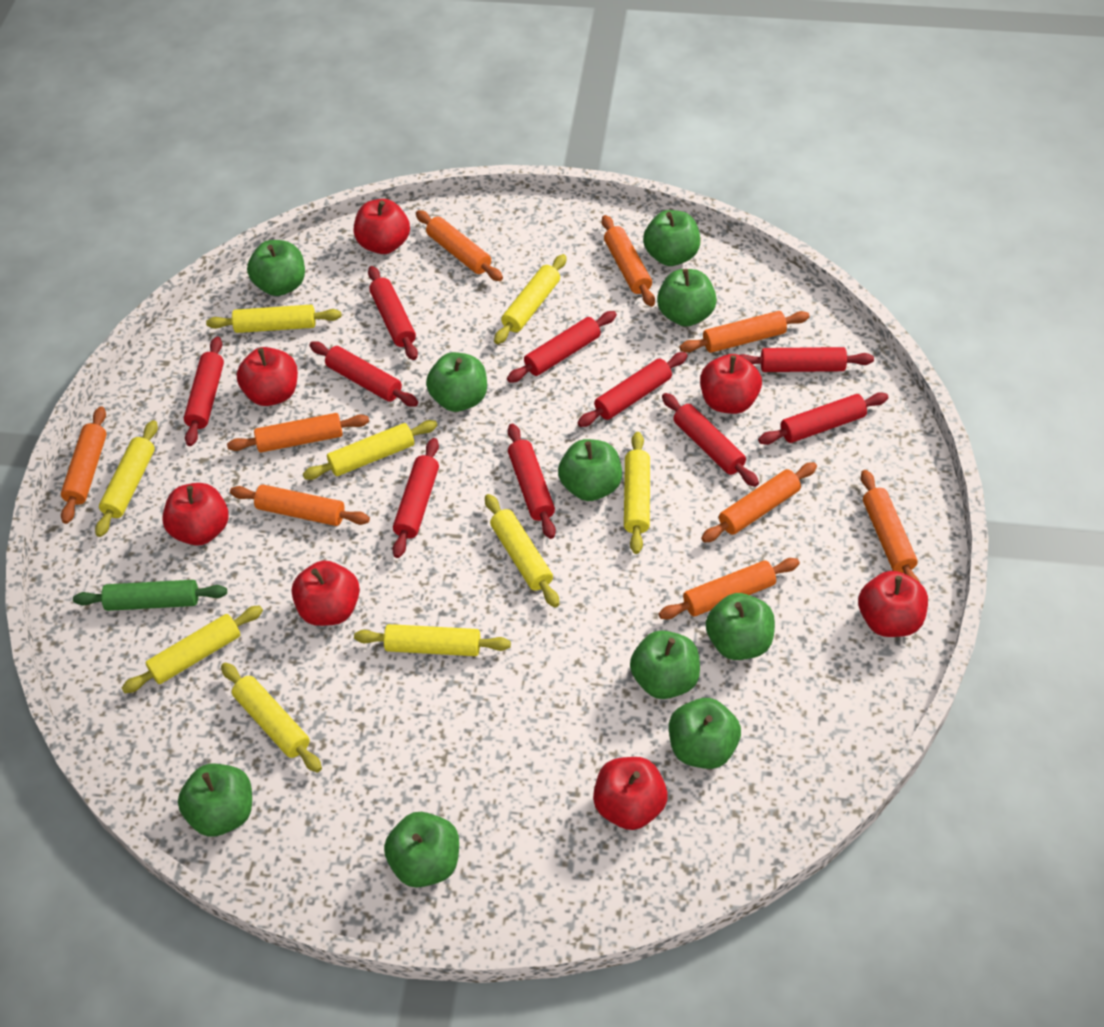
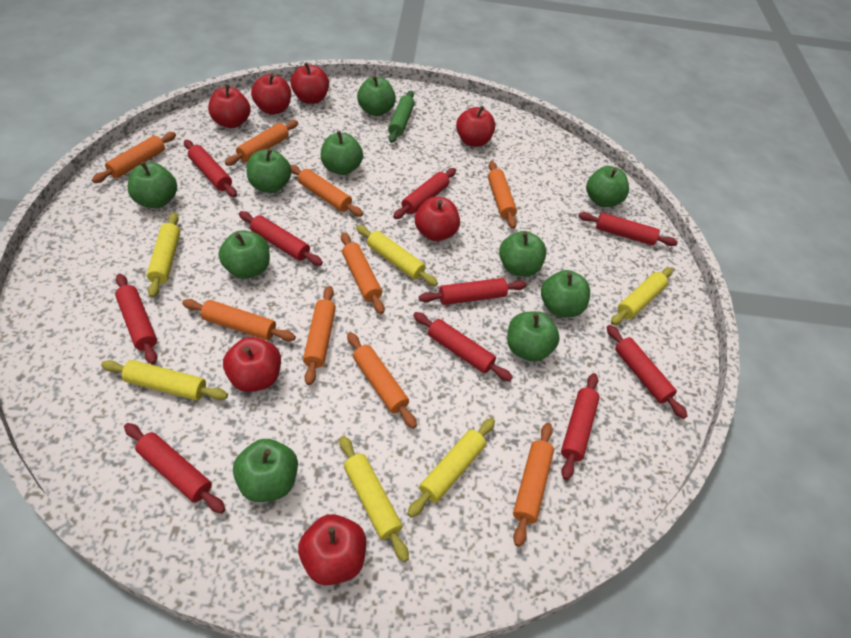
yellow rolling pin: 9 -> 6

